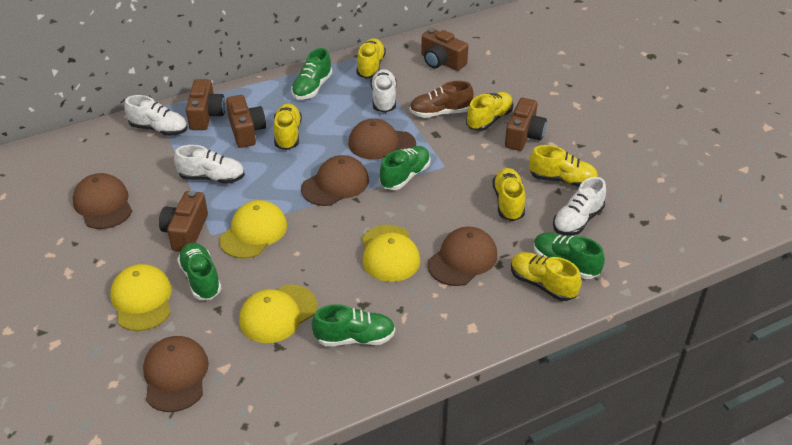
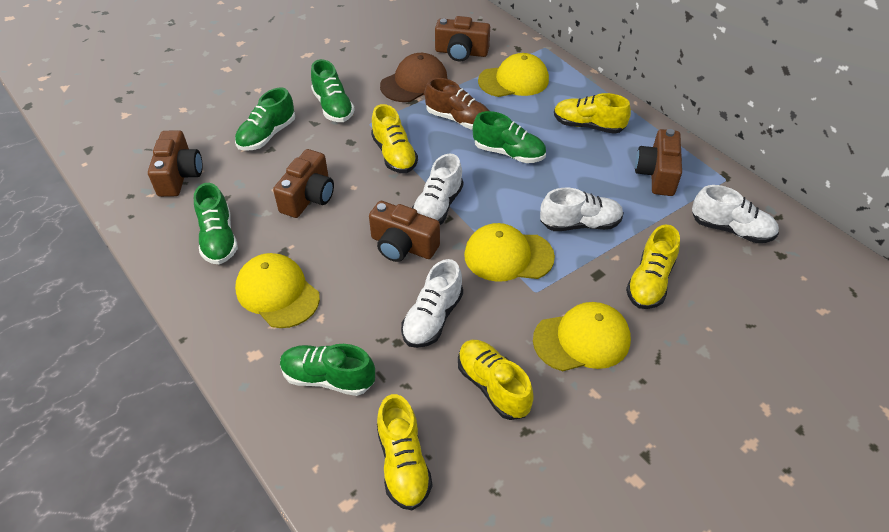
brown cap: 5 -> 1
yellow shoe: 6 -> 5

